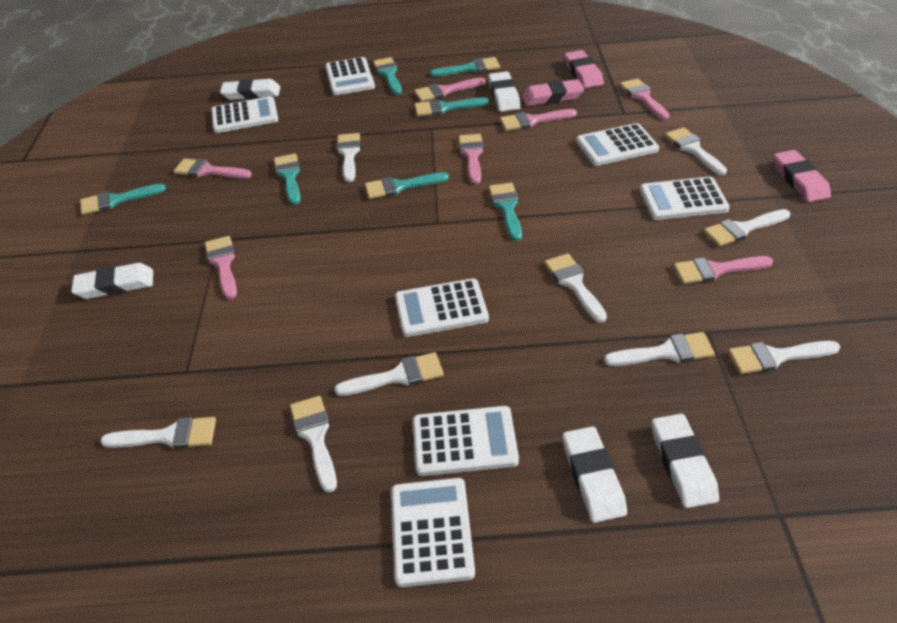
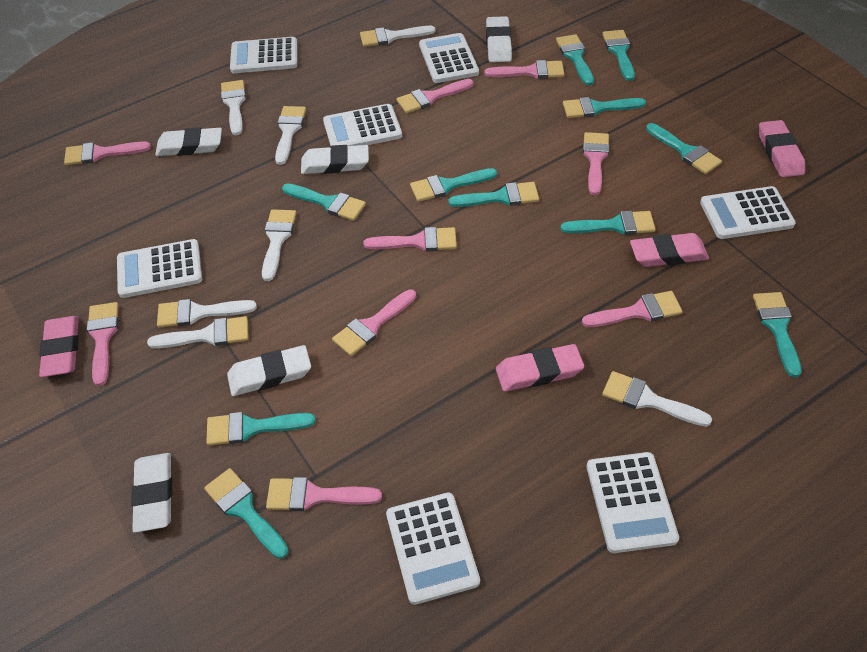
pink brush: 7 -> 9
pink eraser: 3 -> 4
turquoise brush: 7 -> 11
white brush: 9 -> 7

